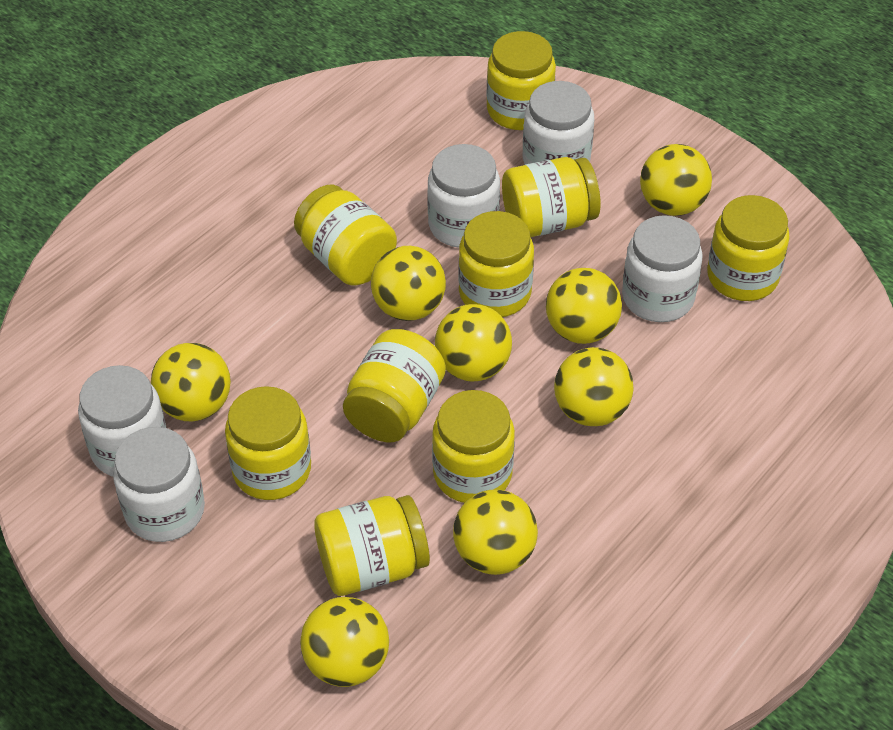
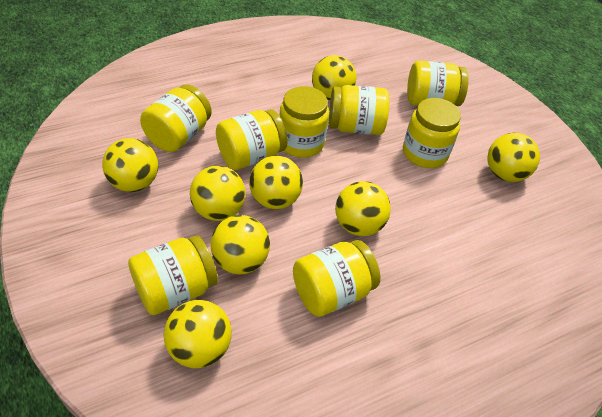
white jar: 5 -> 0
yellow jar: 9 -> 8

